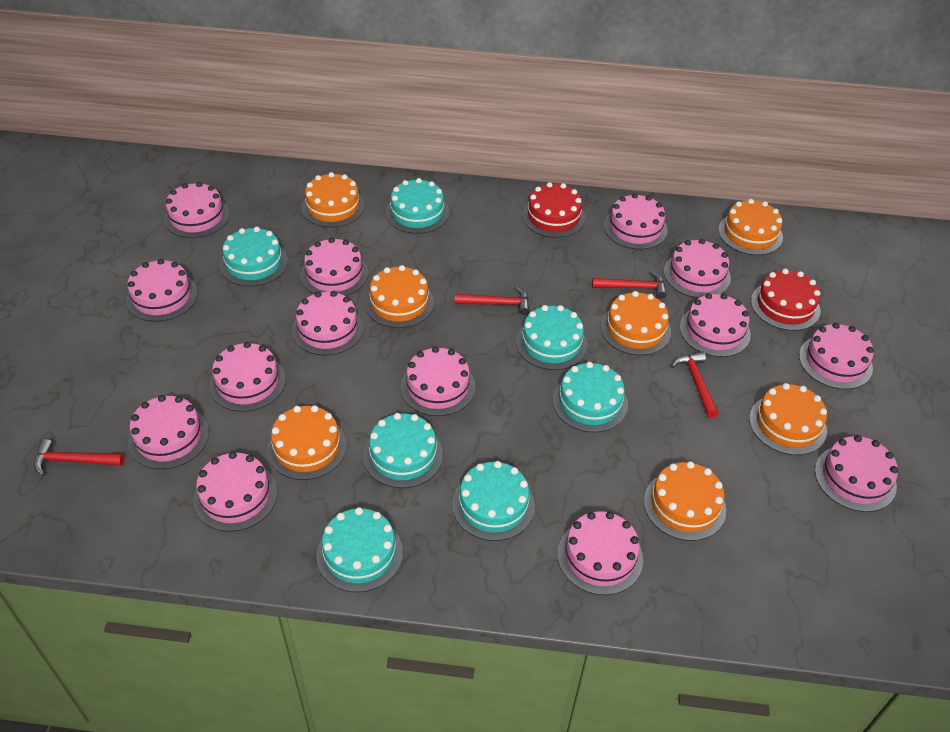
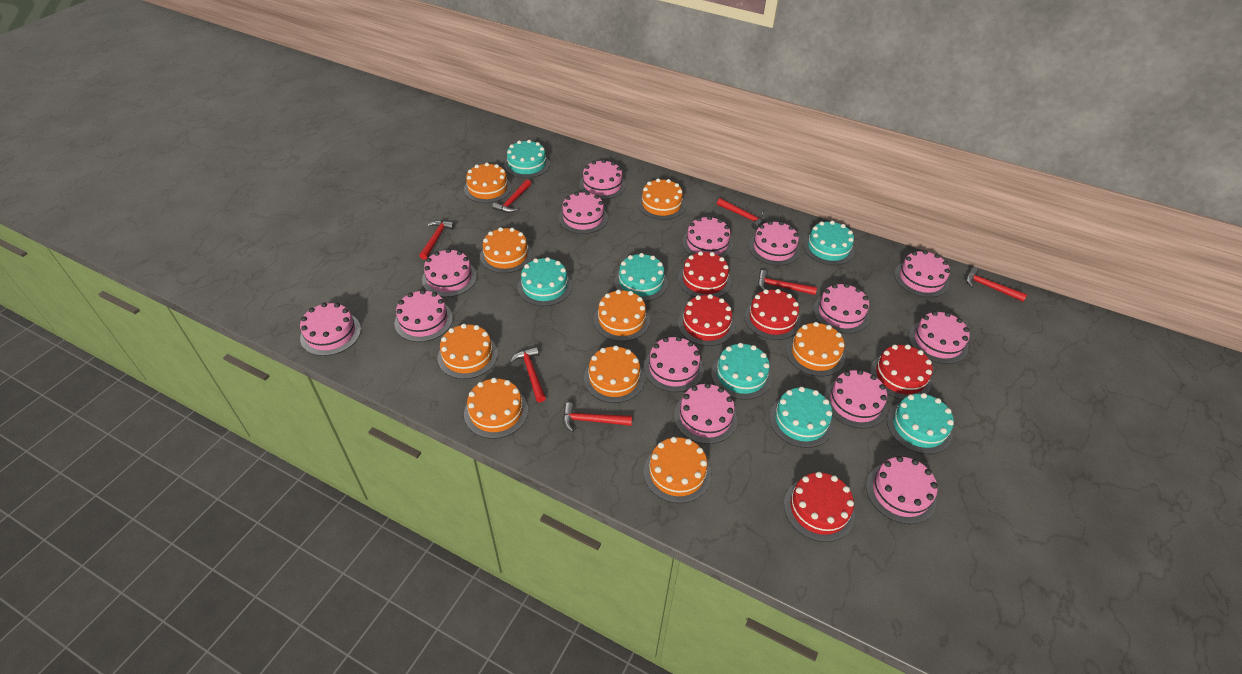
orange cake: 7 -> 9
red cake: 2 -> 5
red hammer: 4 -> 7

